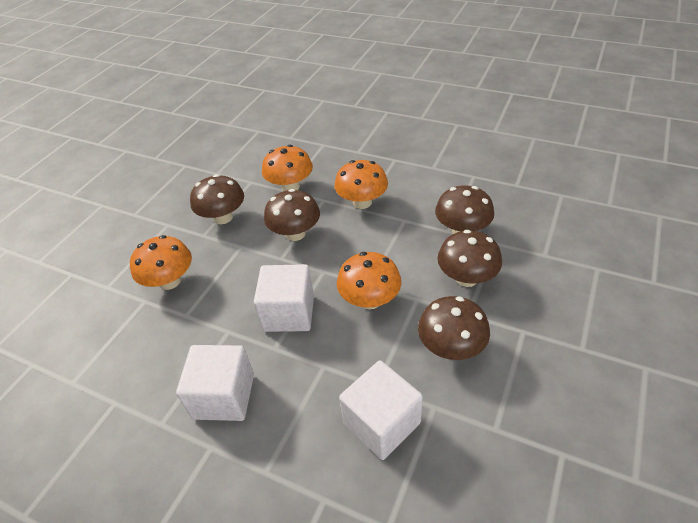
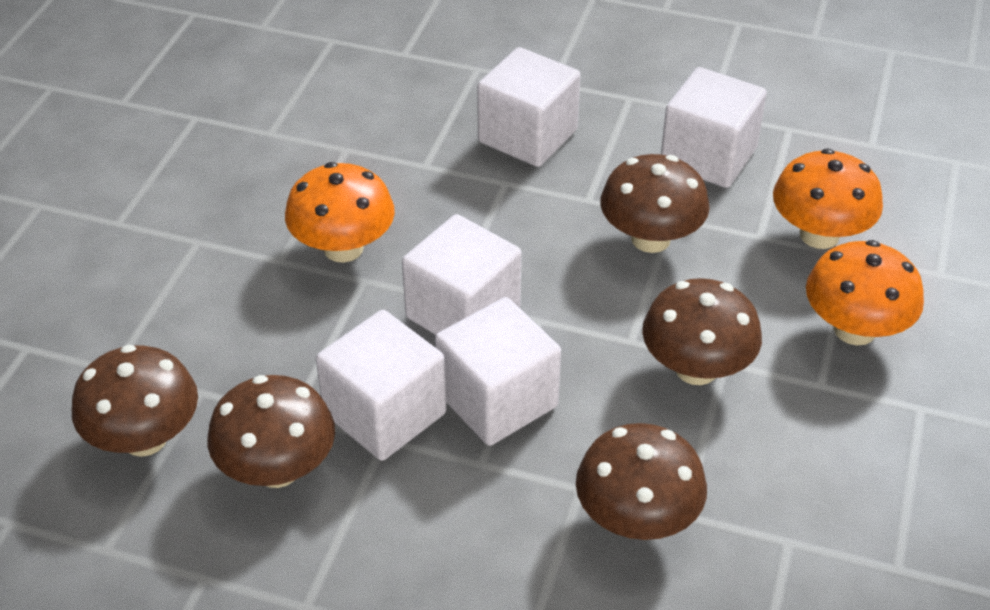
orange mushroom: 4 -> 3
white cube: 3 -> 5

